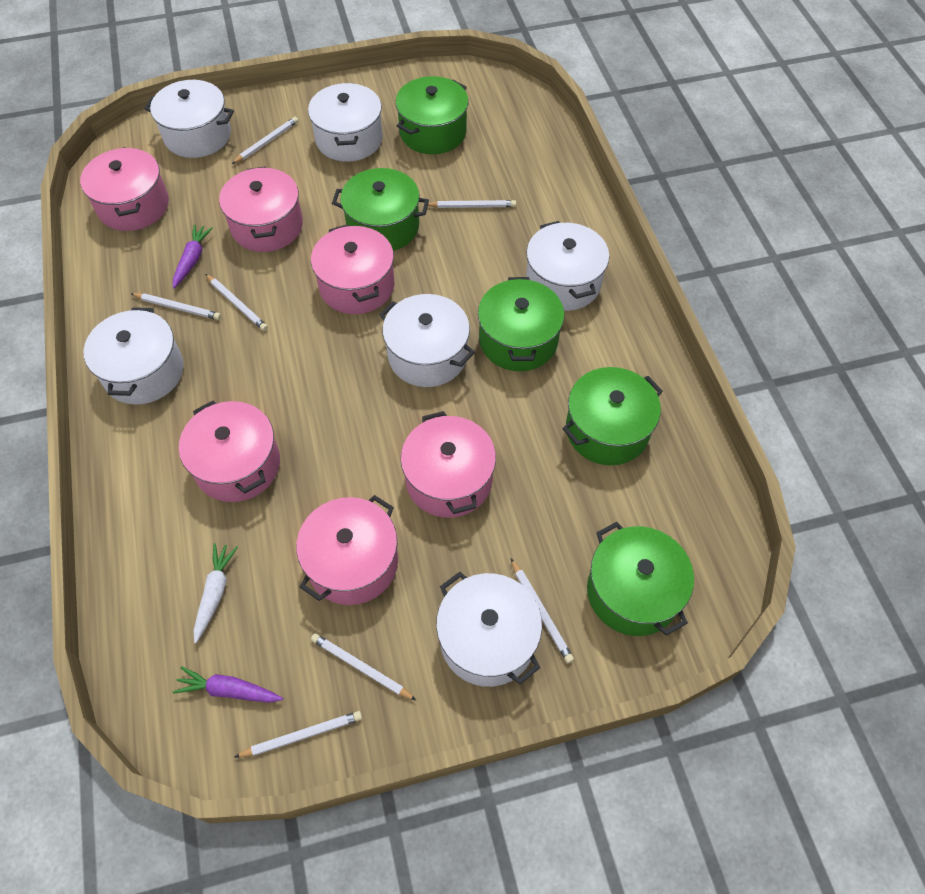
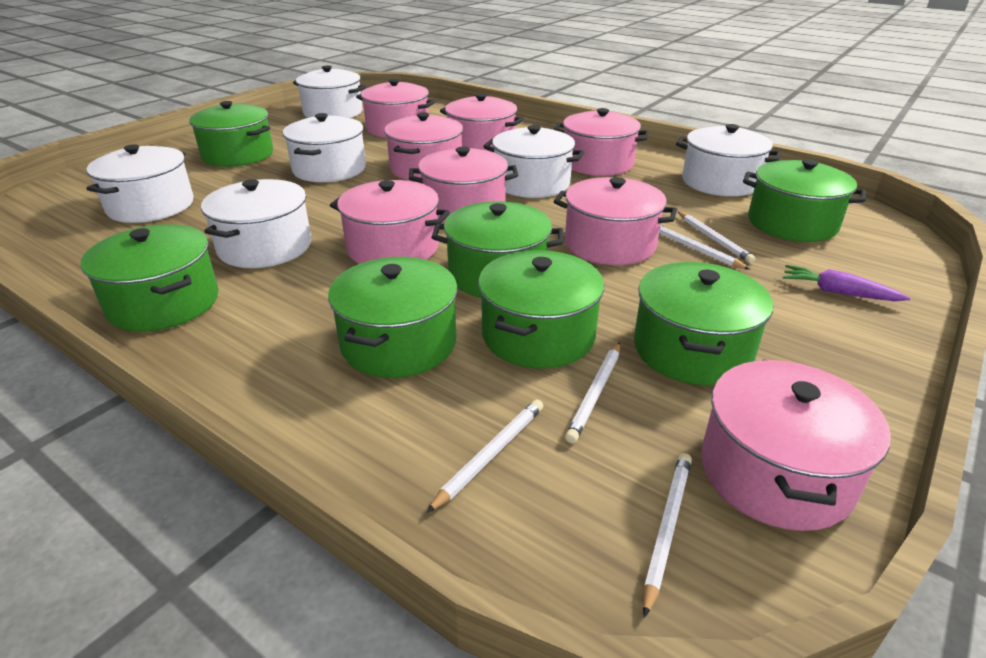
green pot: 5 -> 7
pink pot: 6 -> 8
purple carrot: 2 -> 1
white carrot: 1 -> 0
white pencil: 7 -> 5

